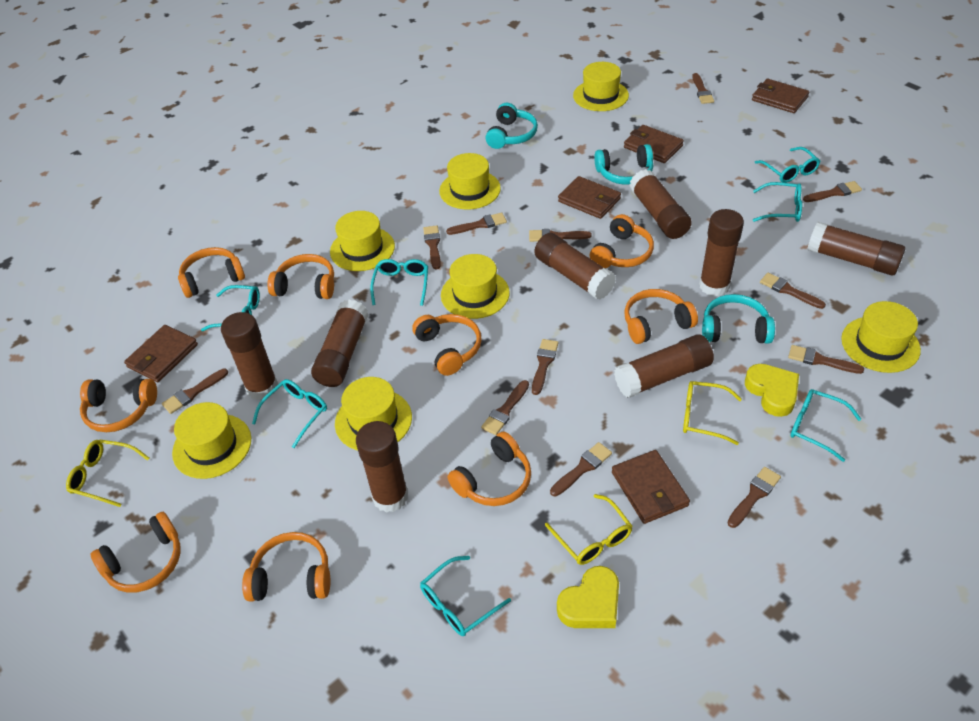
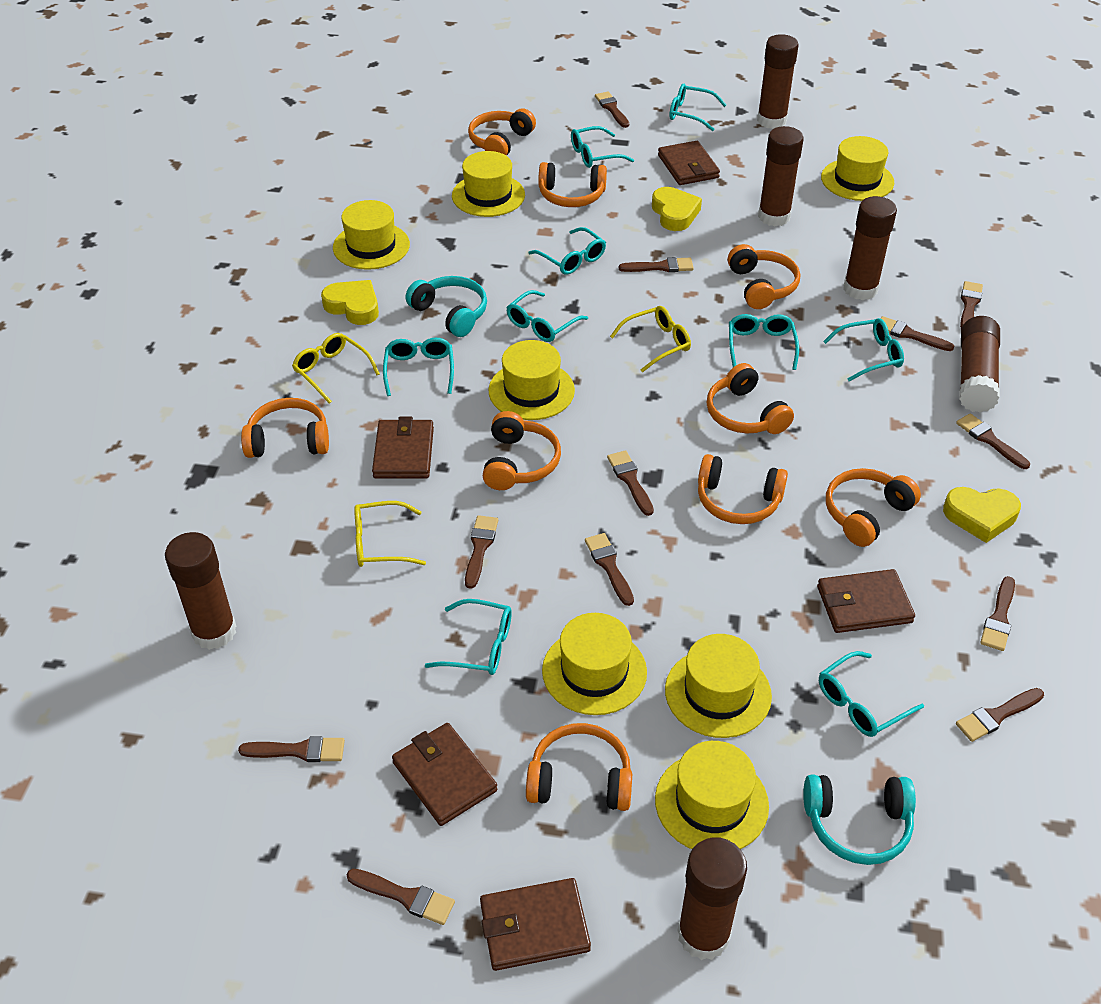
brown glue stick: 8 -> 6
turquoise glasses: 7 -> 9
turquoise headphones: 3 -> 2
yellow heart: 2 -> 3

